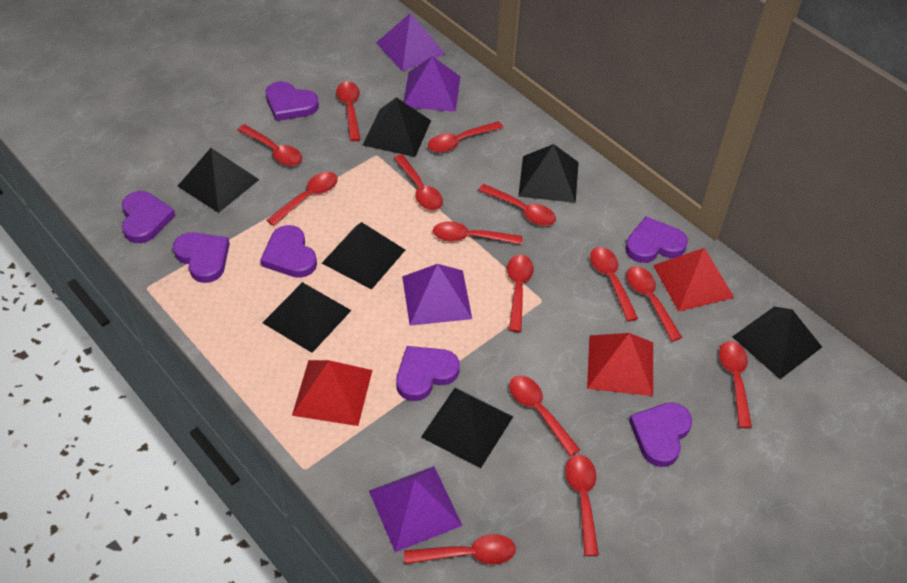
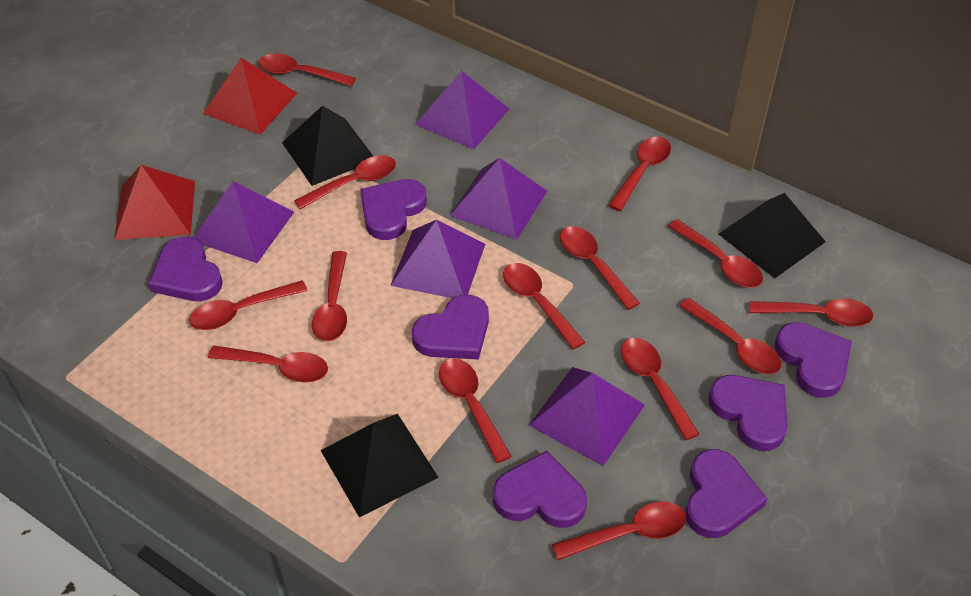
black pyramid: 7 -> 3
purple pyramid: 4 -> 5
red pyramid: 3 -> 2

